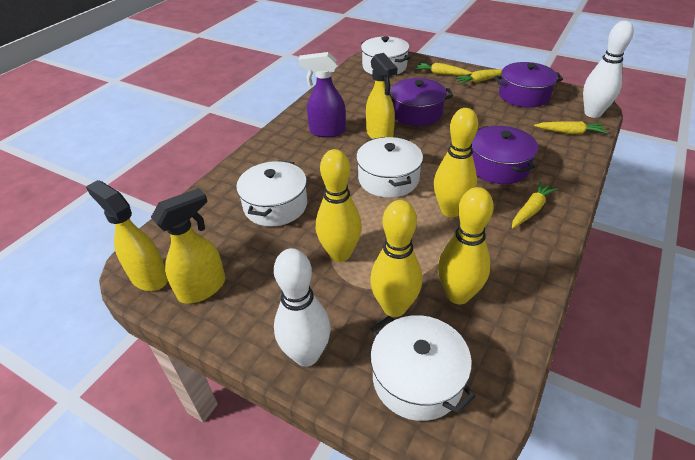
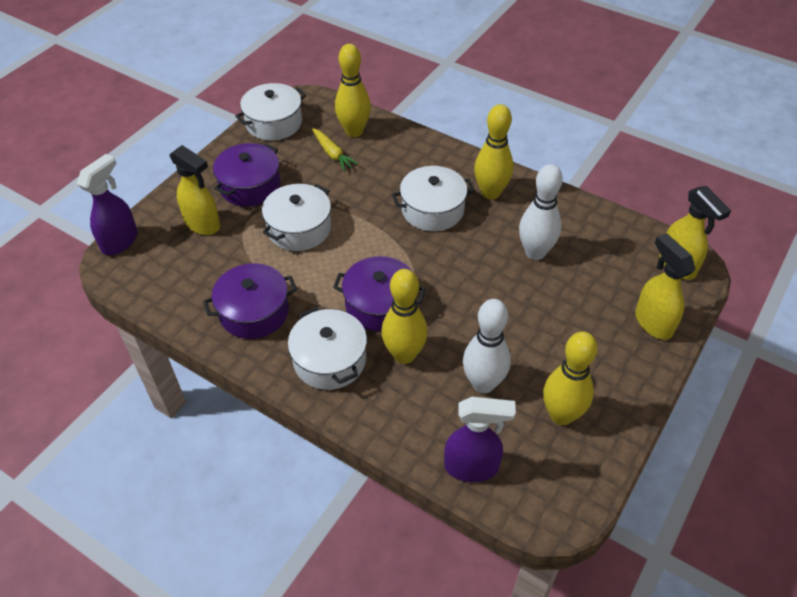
purple spray bottle: 1 -> 2
yellow carrot: 4 -> 1

